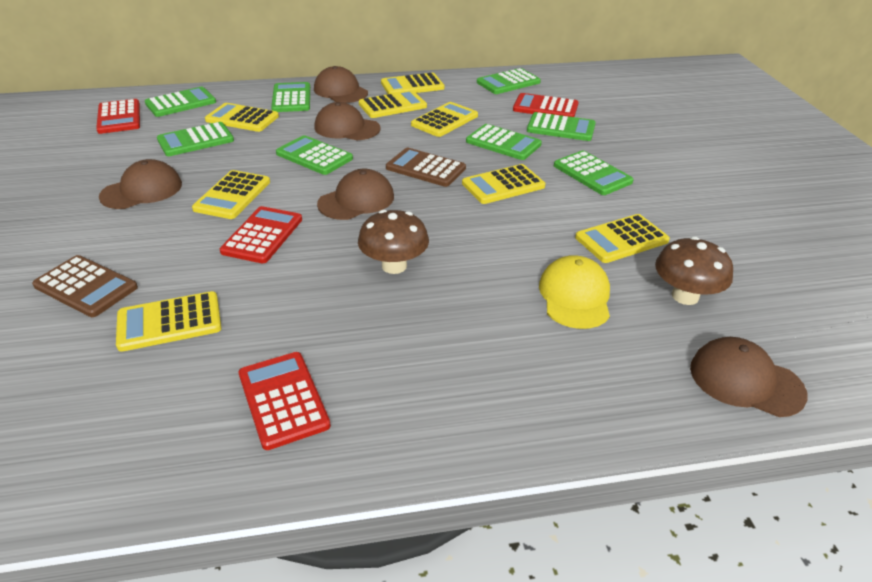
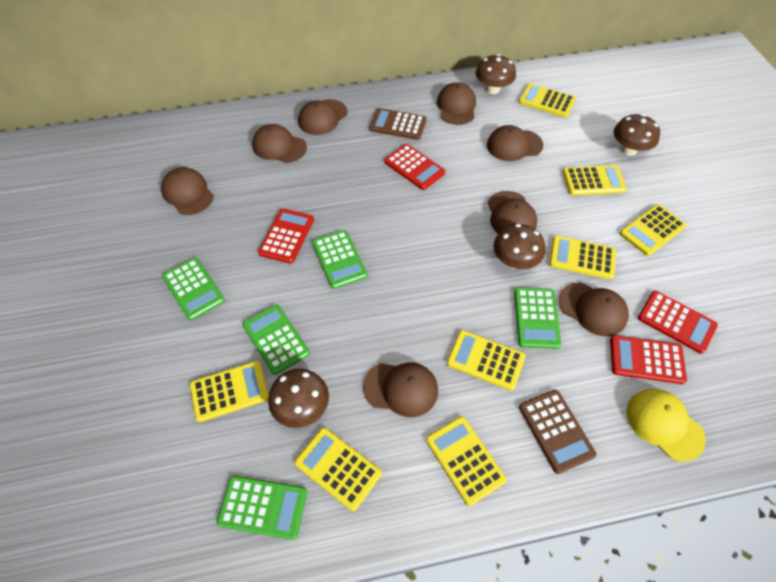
brown cap: 5 -> 8
brown mushroom: 2 -> 4
green calculator: 8 -> 5

